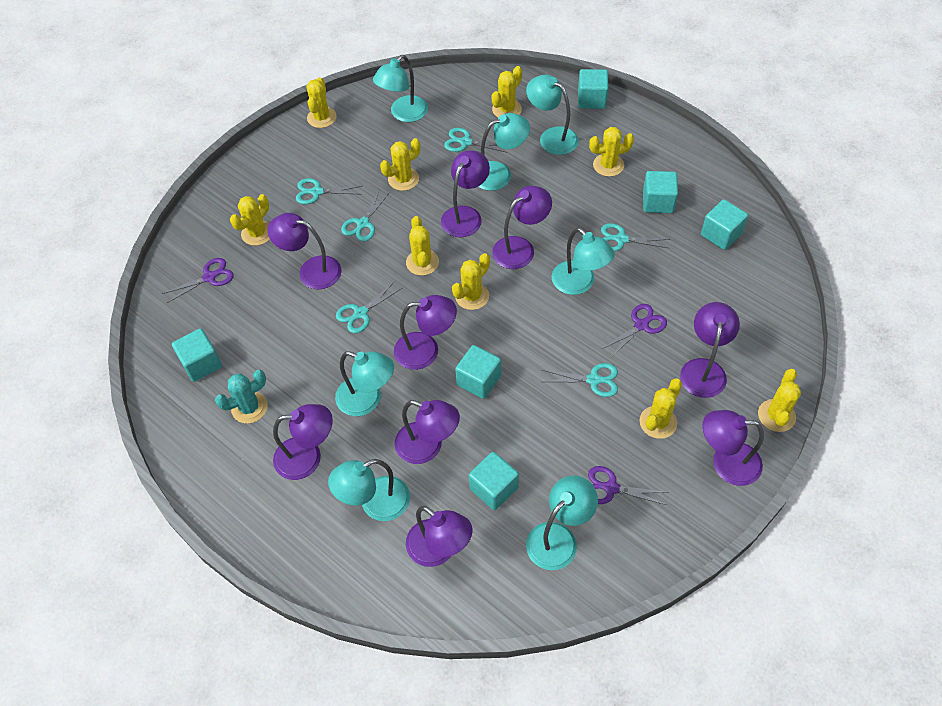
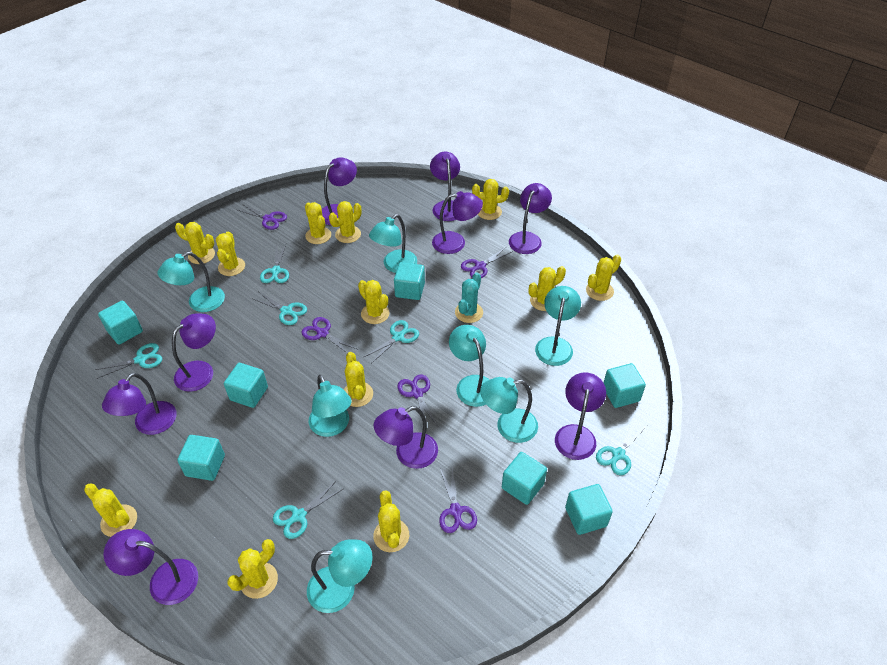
purple scissors: 3 -> 5
turquoise cube: 6 -> 7
yellow cactus: 9 -> 12

